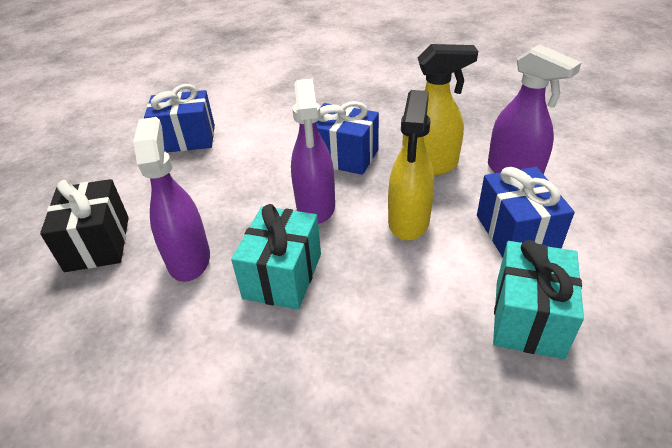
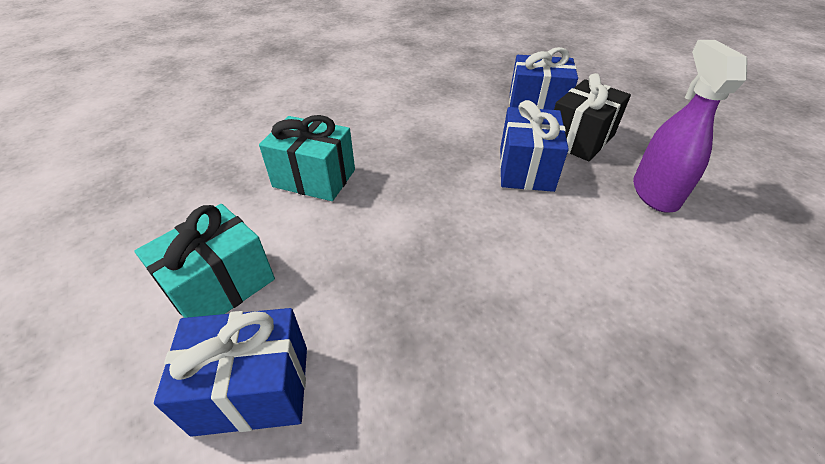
purple spray bottle: 3 -> 1
yellow spray bottle: 2 -> 0

